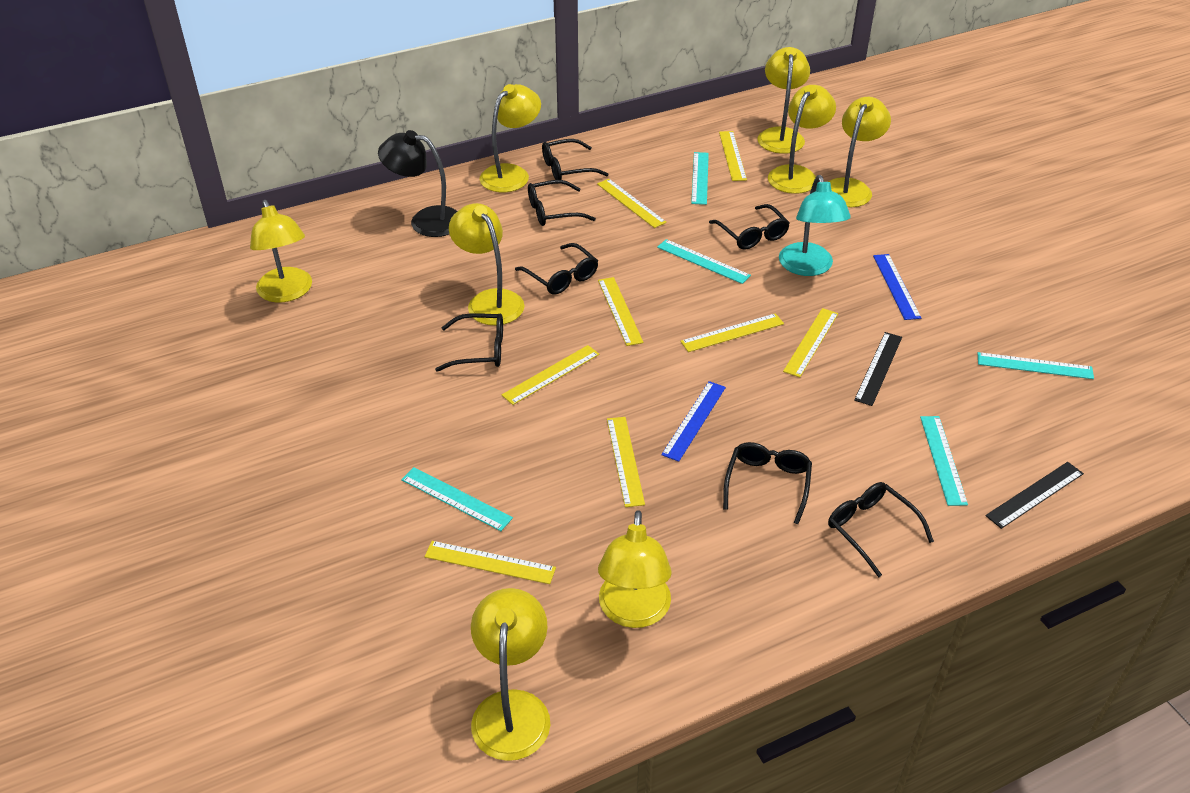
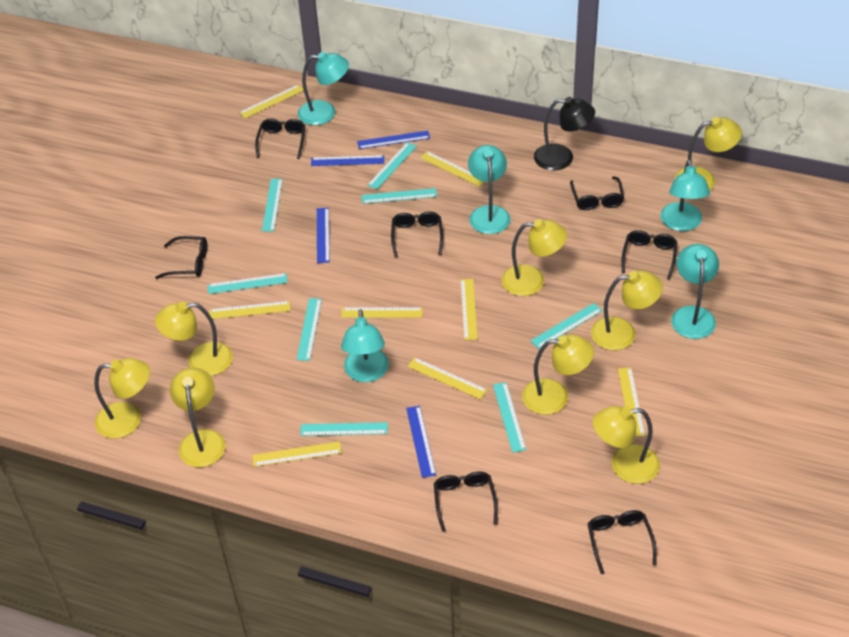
black ruler: 2 -> 0
blue ruler: 2 -> 4
turquoise lamp: 1 -> 5
turquoise ruler: 5 -> 8

